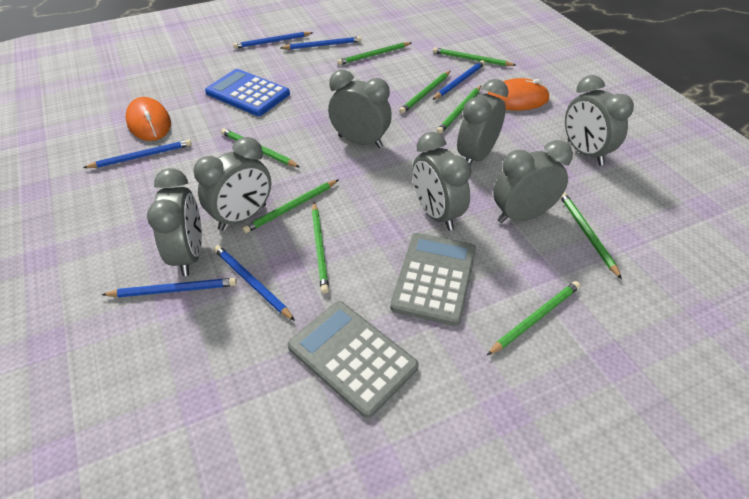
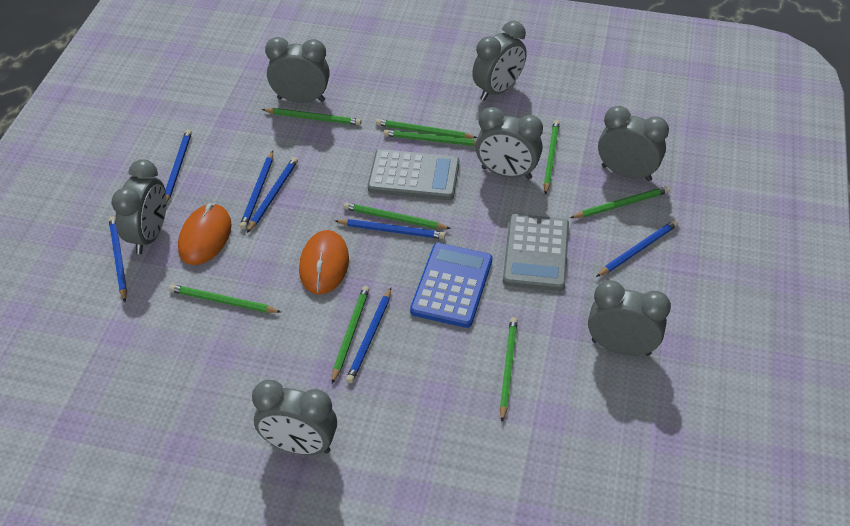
blue pencil: 6 -> 7

